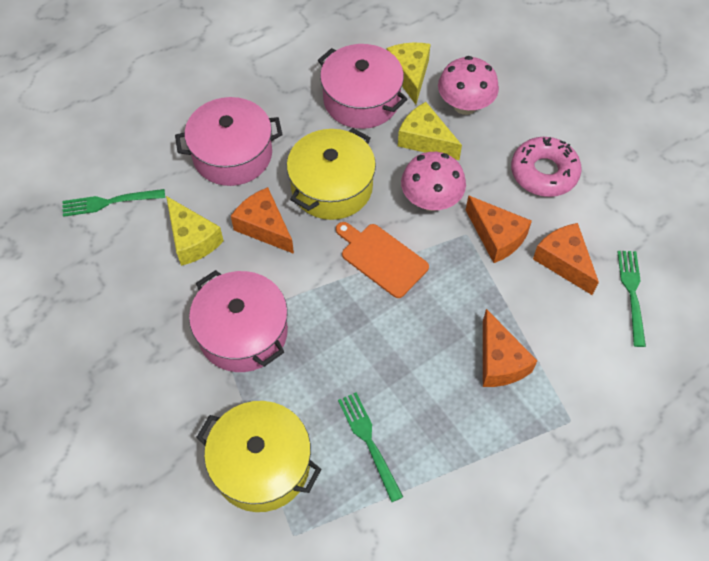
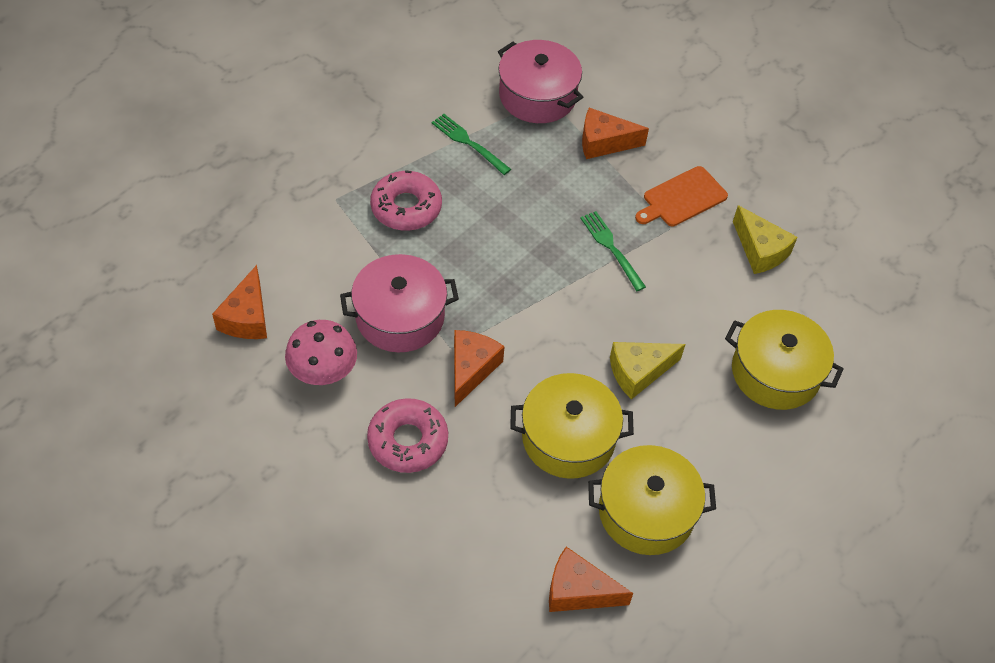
green fork: 3 -> 2
pink donut: 1 -> 2
pink mushroom: 2 -> 1
pink pot: 3 -> 2
yellow cheese: 3 -> 2
yellow pot: 2 -> 3

